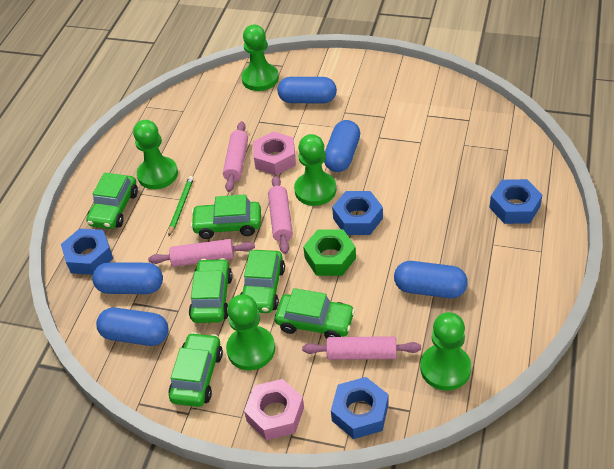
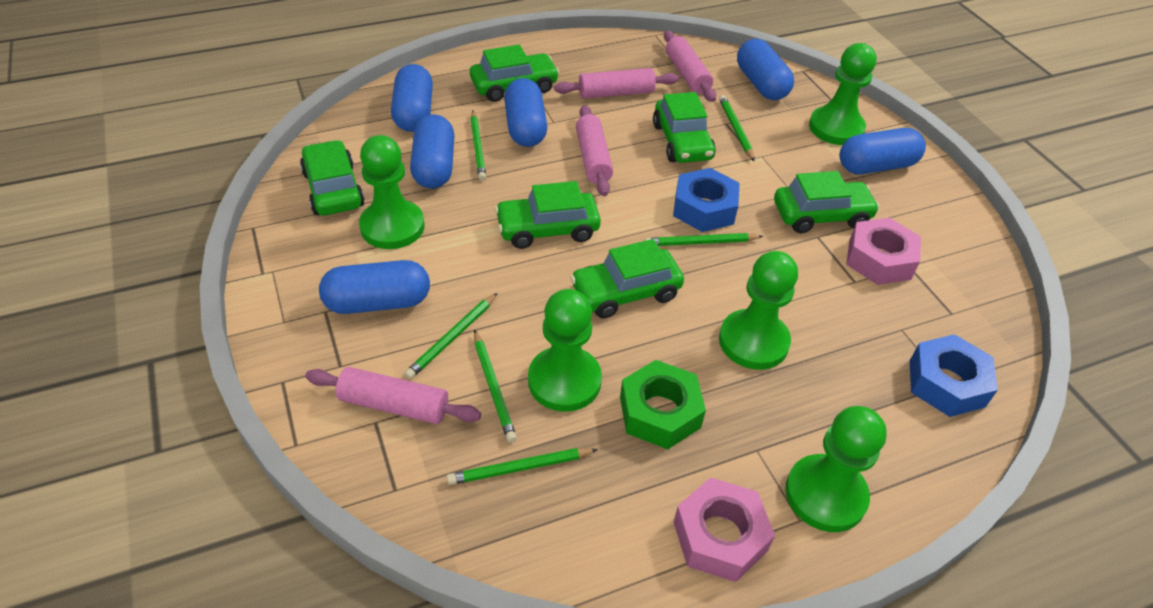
blue capsule: 5 -> 6
blue nut: 4 -> 2
green pencil: 1 -> 6

